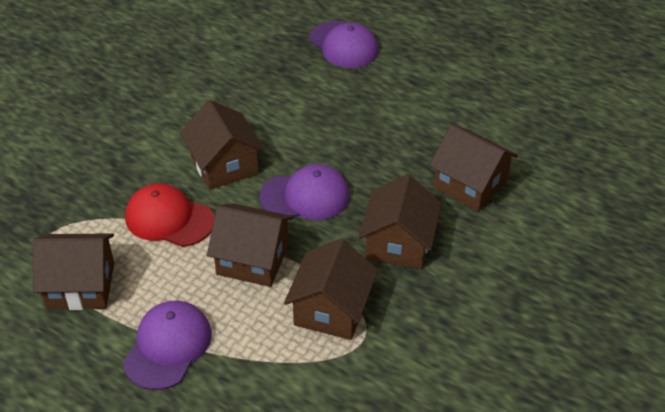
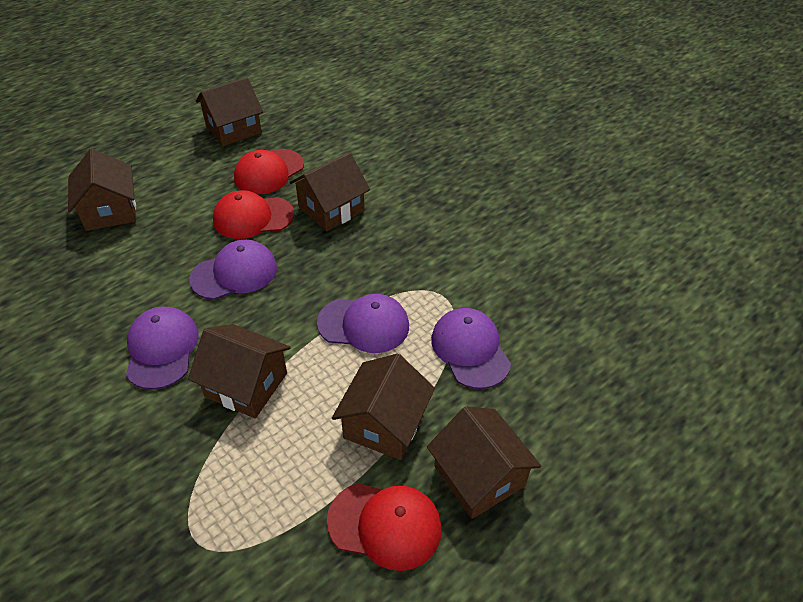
purple cap: 3 -> 4
red cap: 1 -> 3

